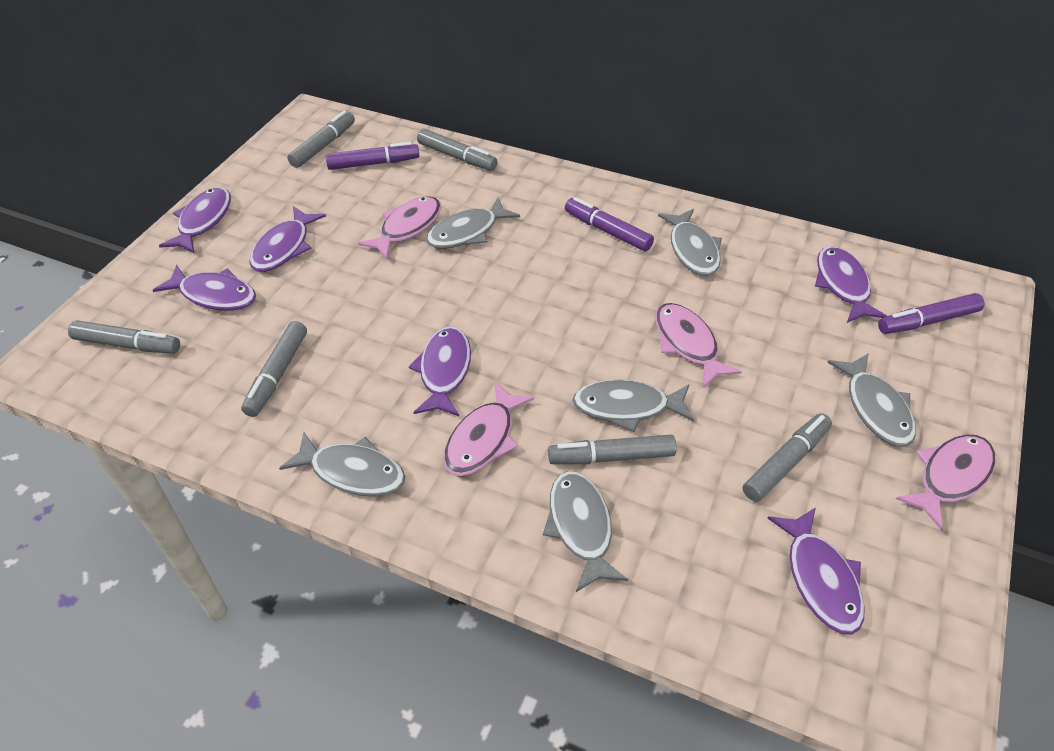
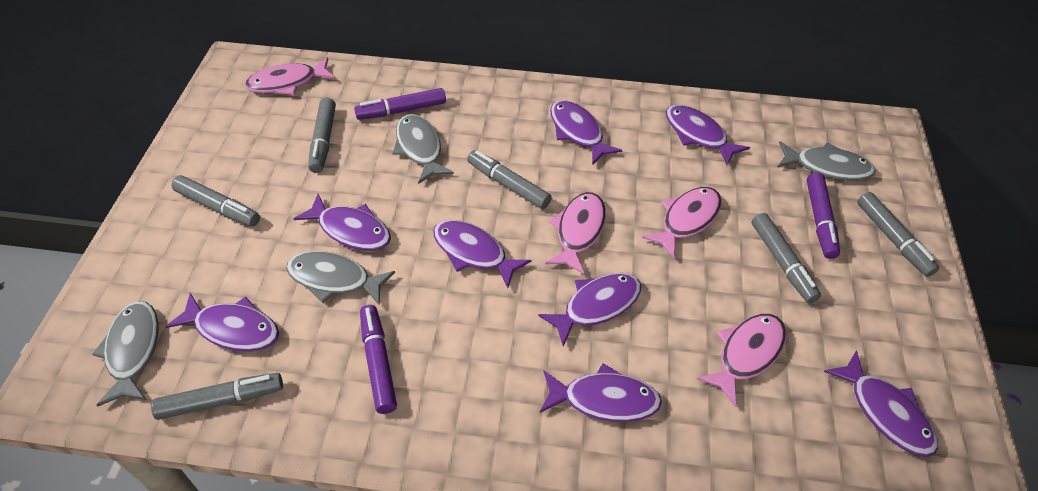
grey fish: 6 -> 4
purple fish: 6 -> 8

